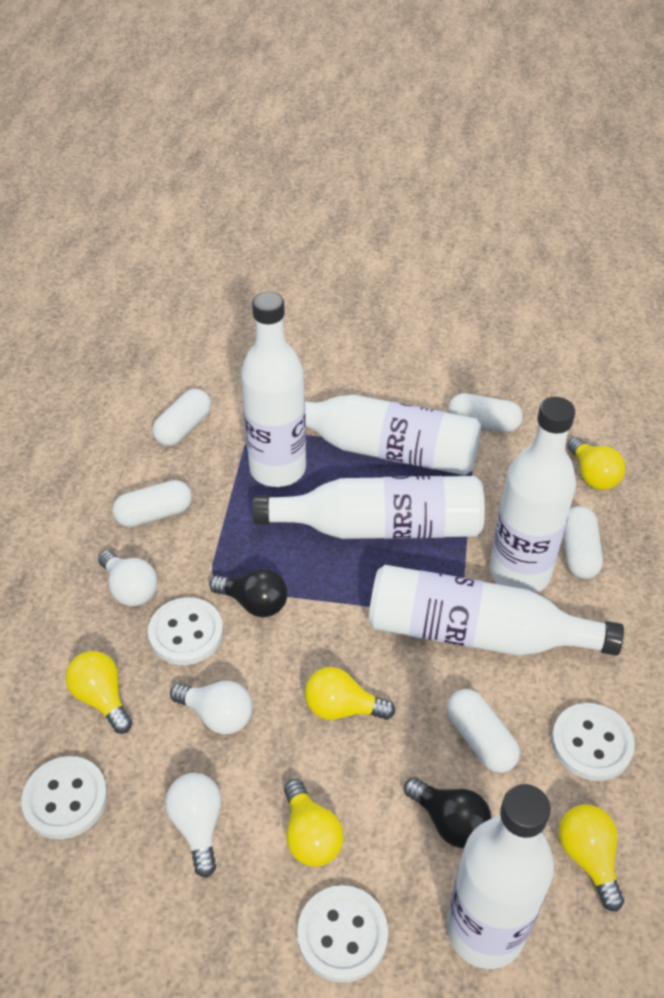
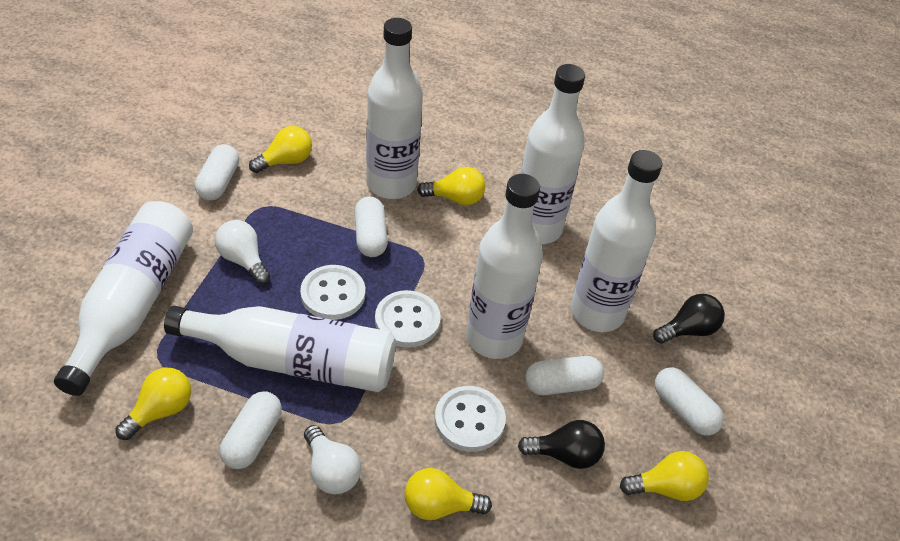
white button: 4 -> 3
white light bulb: 3 -> 2

